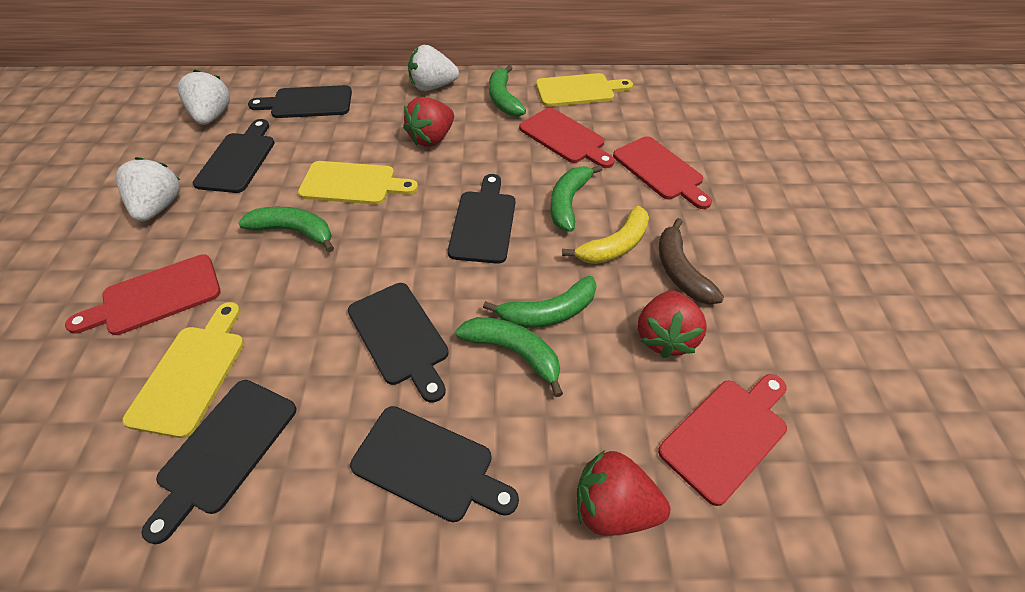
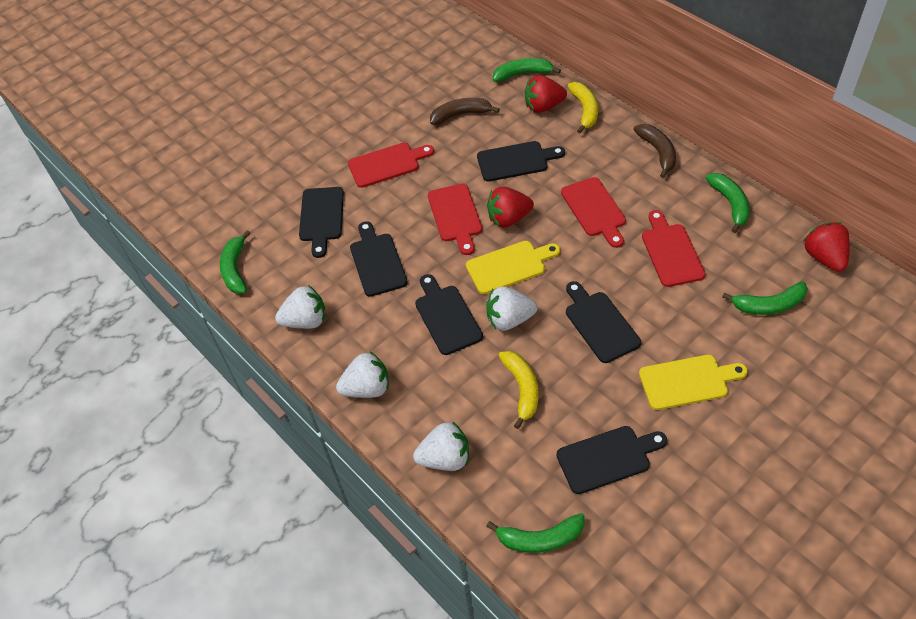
brown banana: 1 -> 2
white strawberry: 3 -> 4
yellow banana: 1 -> 2
yellow cutting board: 3 -> 2

